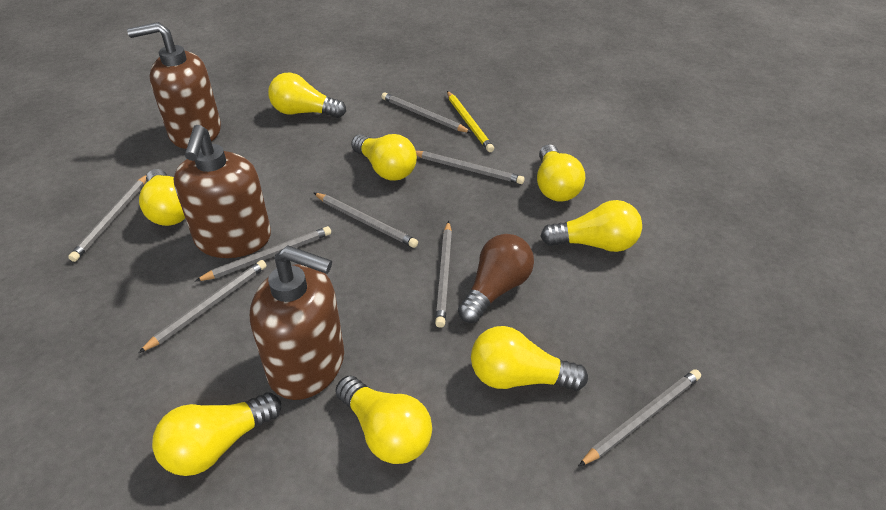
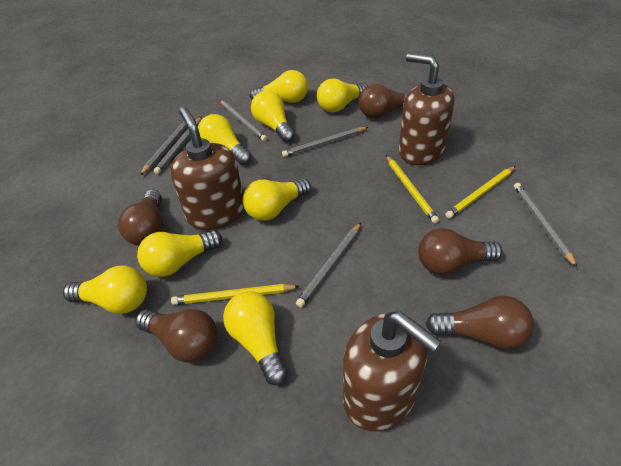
brown light bulb: 1 -> 5
grey pencil: 8 -> 6
yellow pencil: 1 -> 3

